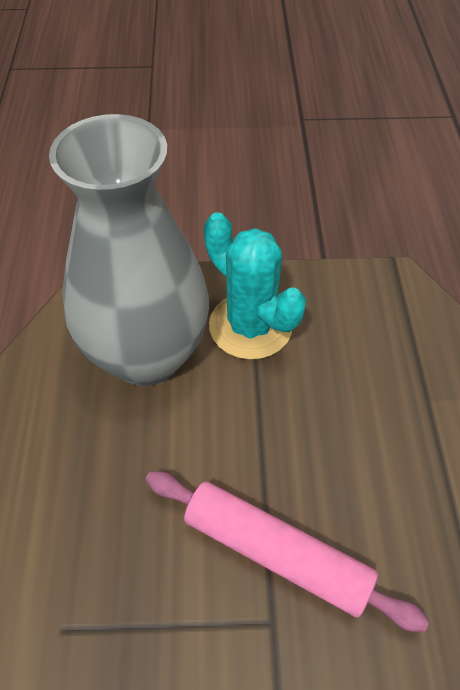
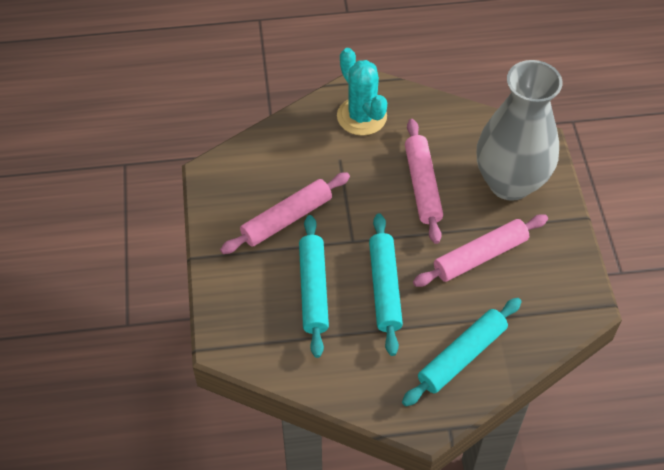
pink rolling pin: 1 -> 3
turquoise rolling pin: 0 -> 3

